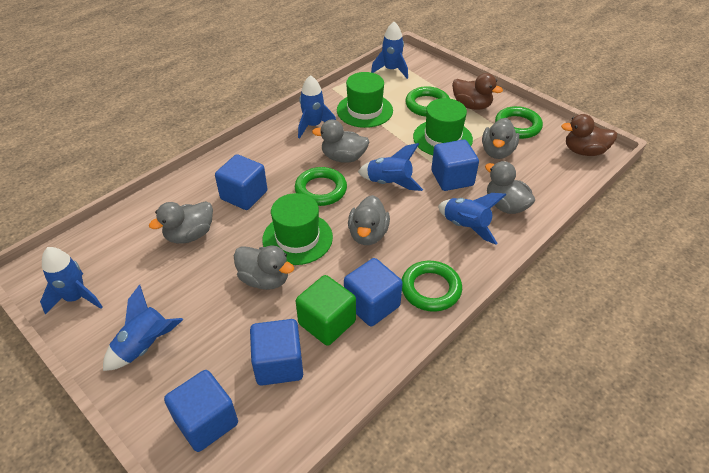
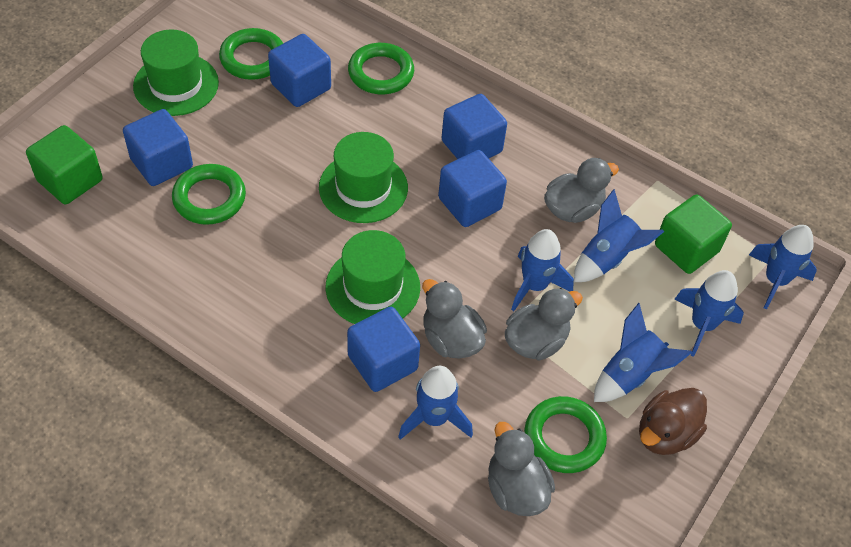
brown duck: 2 -> 1
green cube: 1 -> 2
grey duck: 6 -> 4

